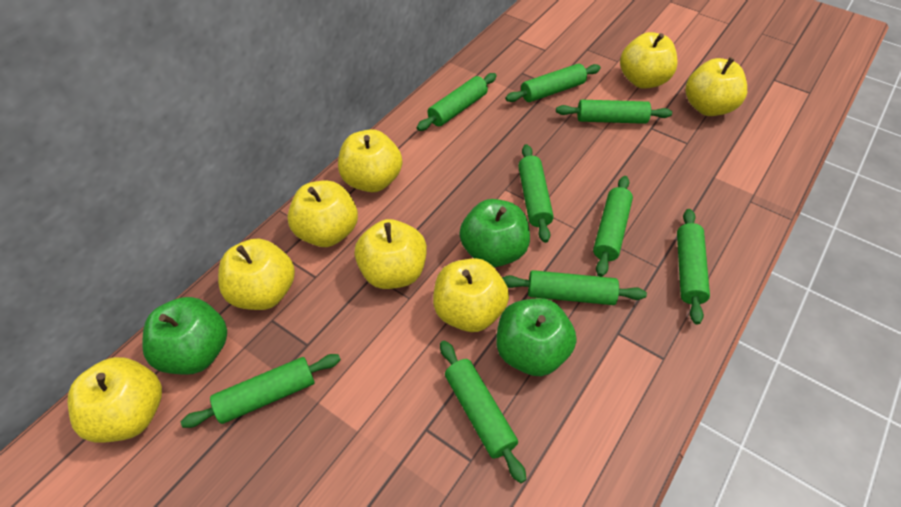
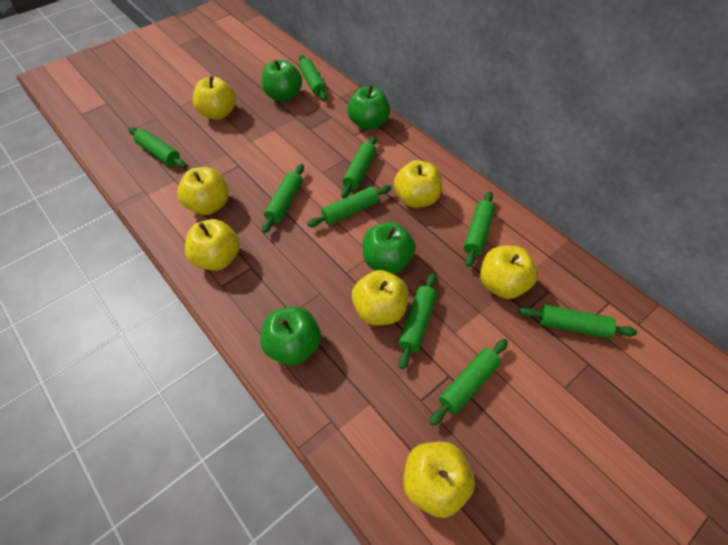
green apple: 3 -> 4
yellow apple: 8 -> 7

